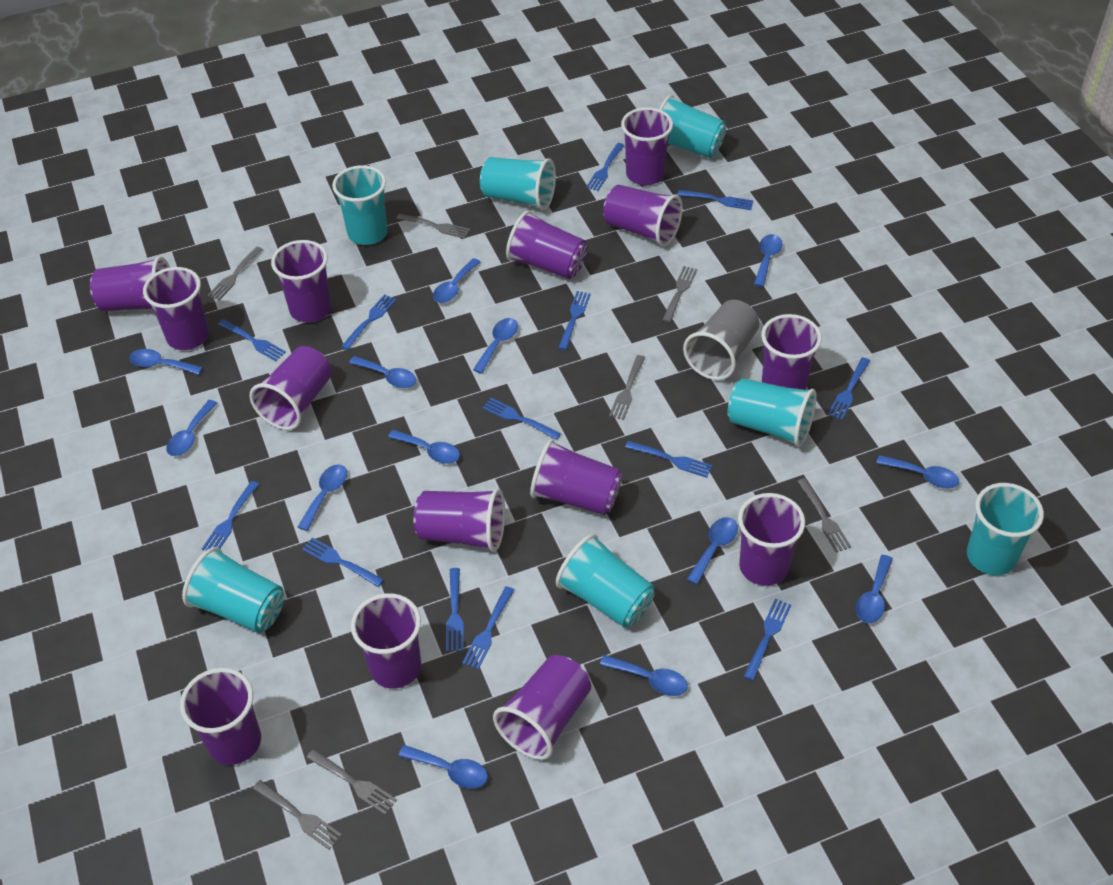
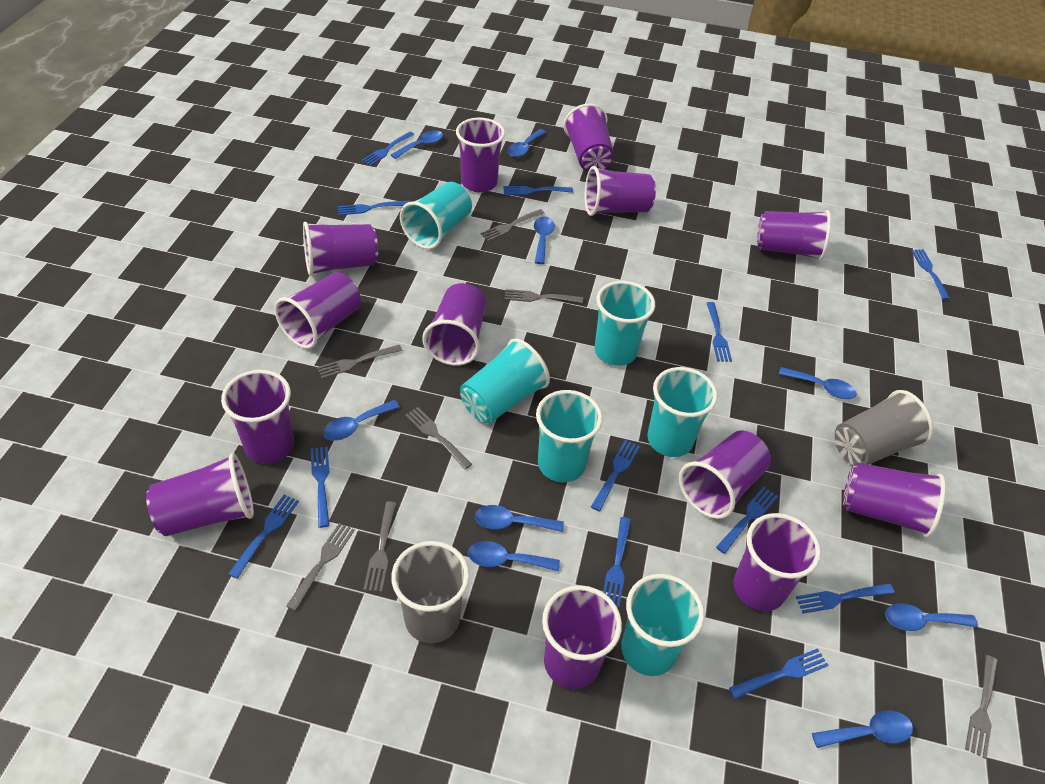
blue fork: 13 -> 12
blue spoon: 13 -> 9
grey cup: 1 -> 2
purple cup: 14 -> 13
turquoise cup: 7 -> 6

